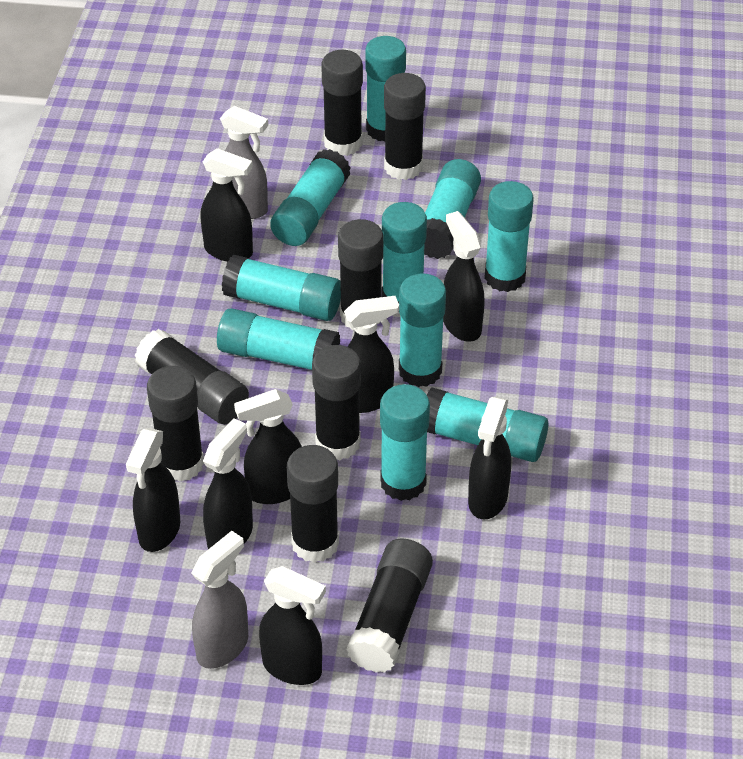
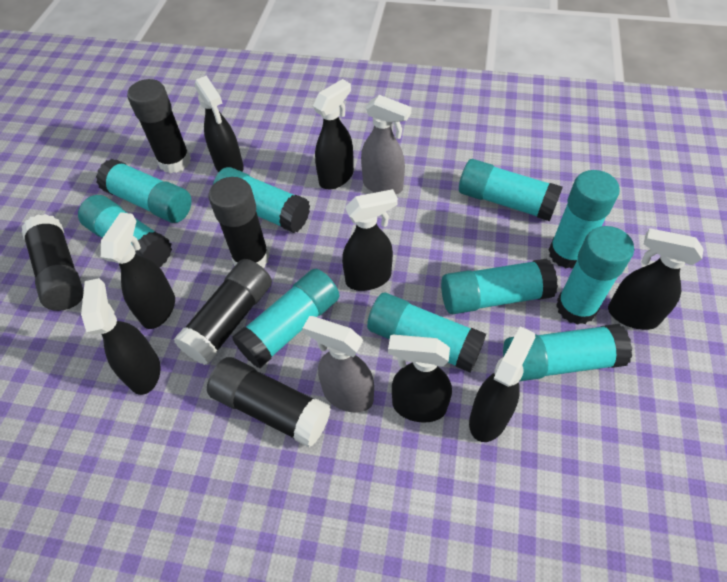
black glue stick: 8 -> 5

